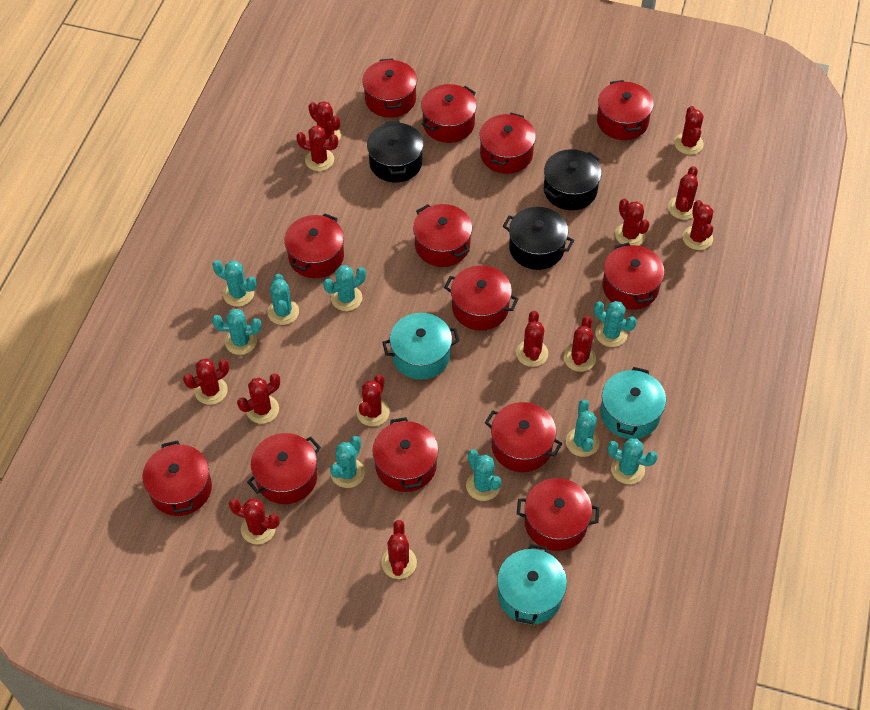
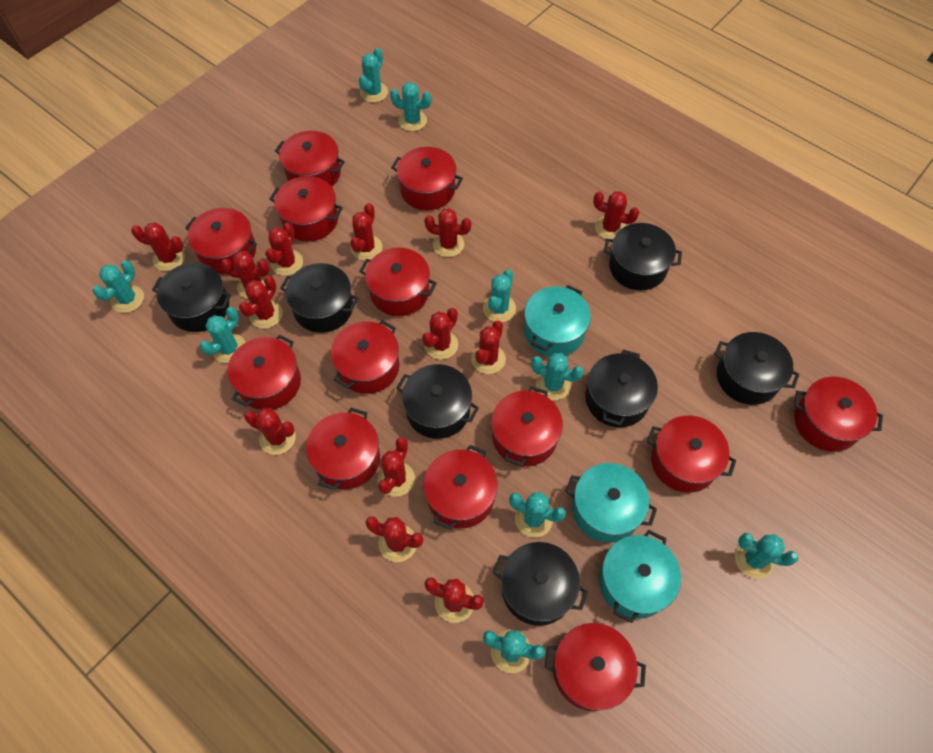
black pot: 3 -> 7

